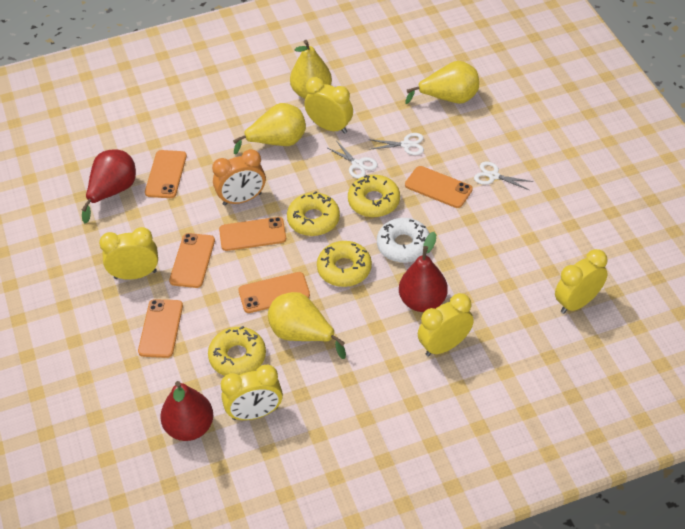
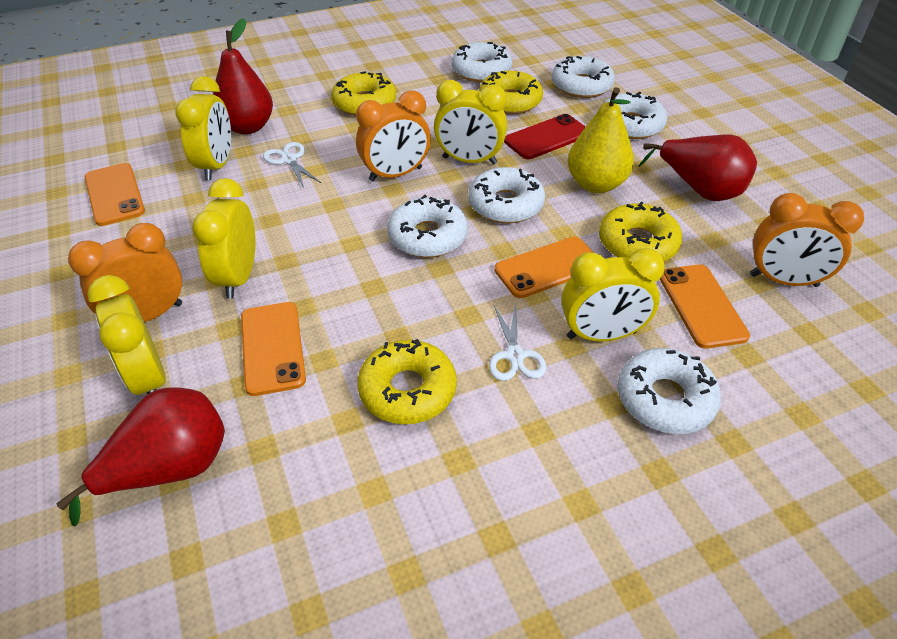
orange clock: 1 -> 3
orange phone: 6 -> 4
red phone: 0 -> 1
white donut: 1 -> 6
white scissors: 3 -> 2
yellow pear: 4 -> 1

